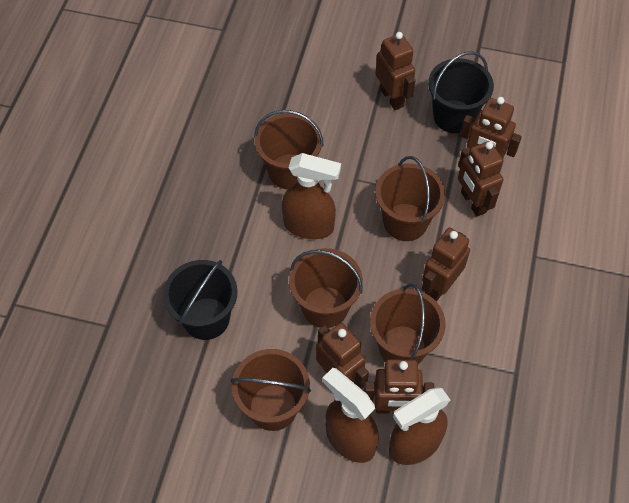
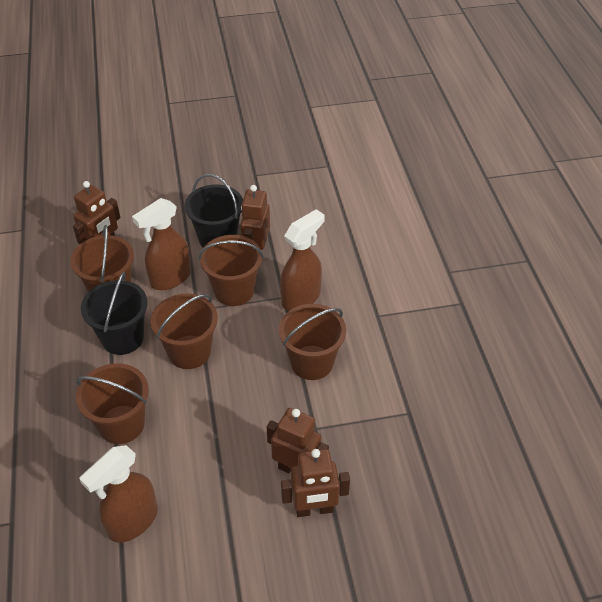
brown robot: 6 -> 4

